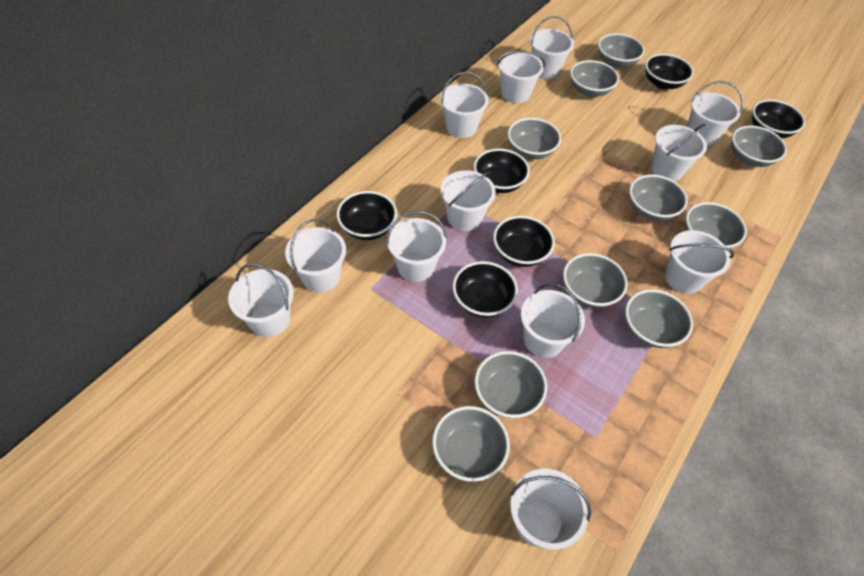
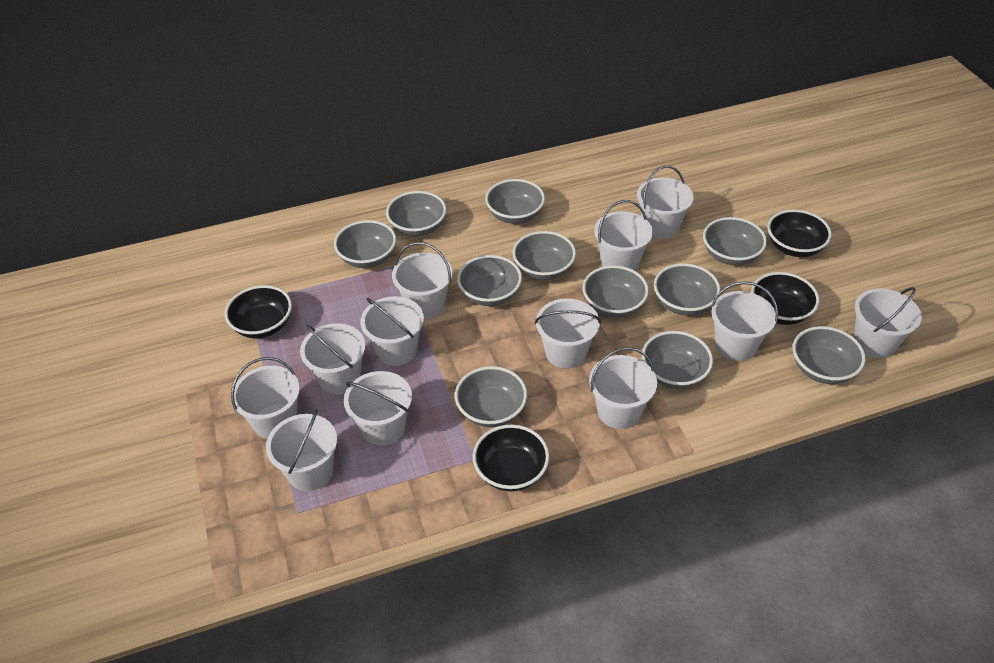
black bowl: 6 -> 4
grey bowl: 10 -> 11

